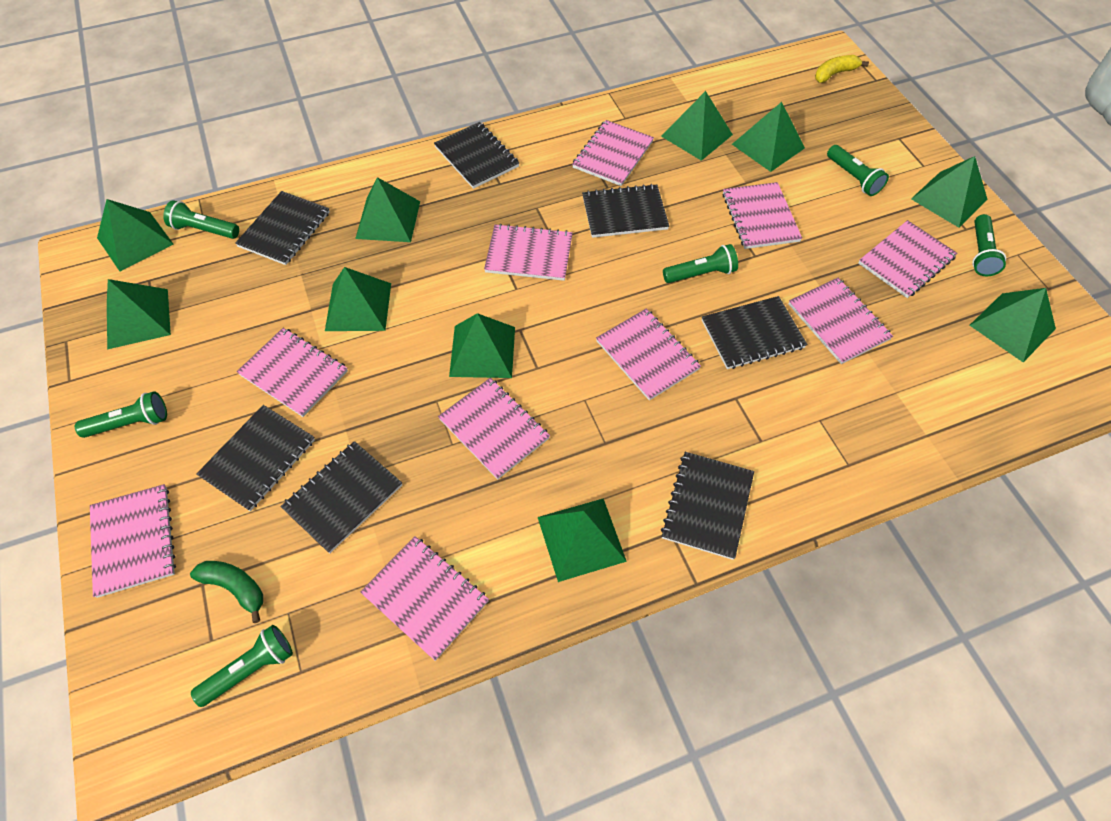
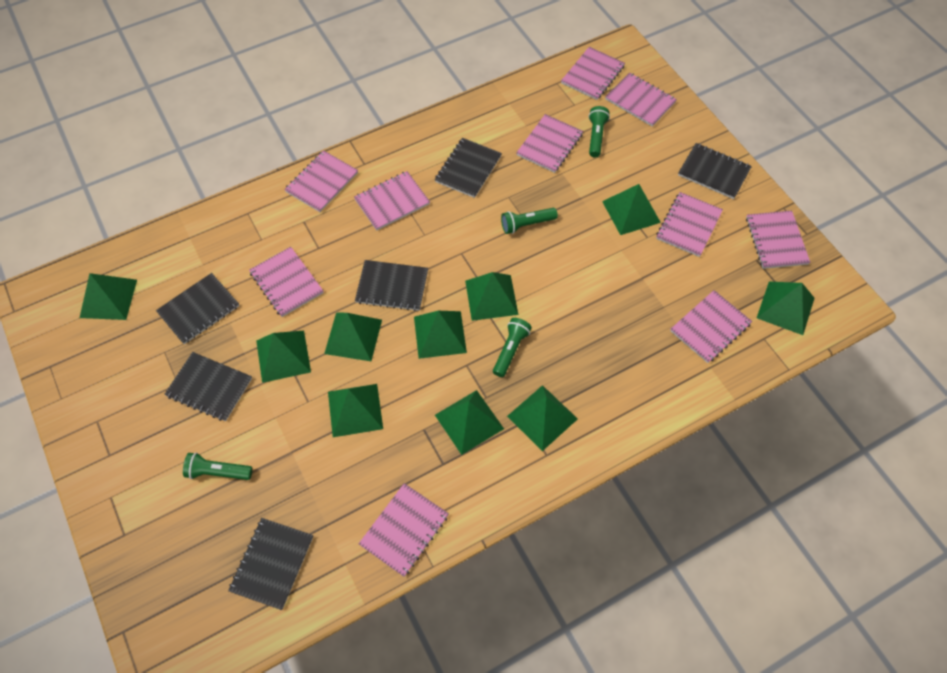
black notebook: 7 -> 6
green banana: 1 -> 0
green flashlight: 6 -> 4
yellow banana: 1 -> 0

